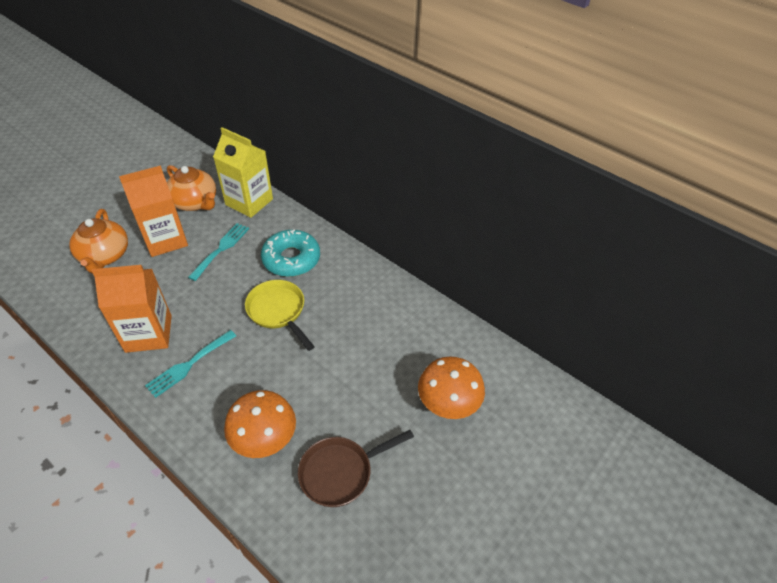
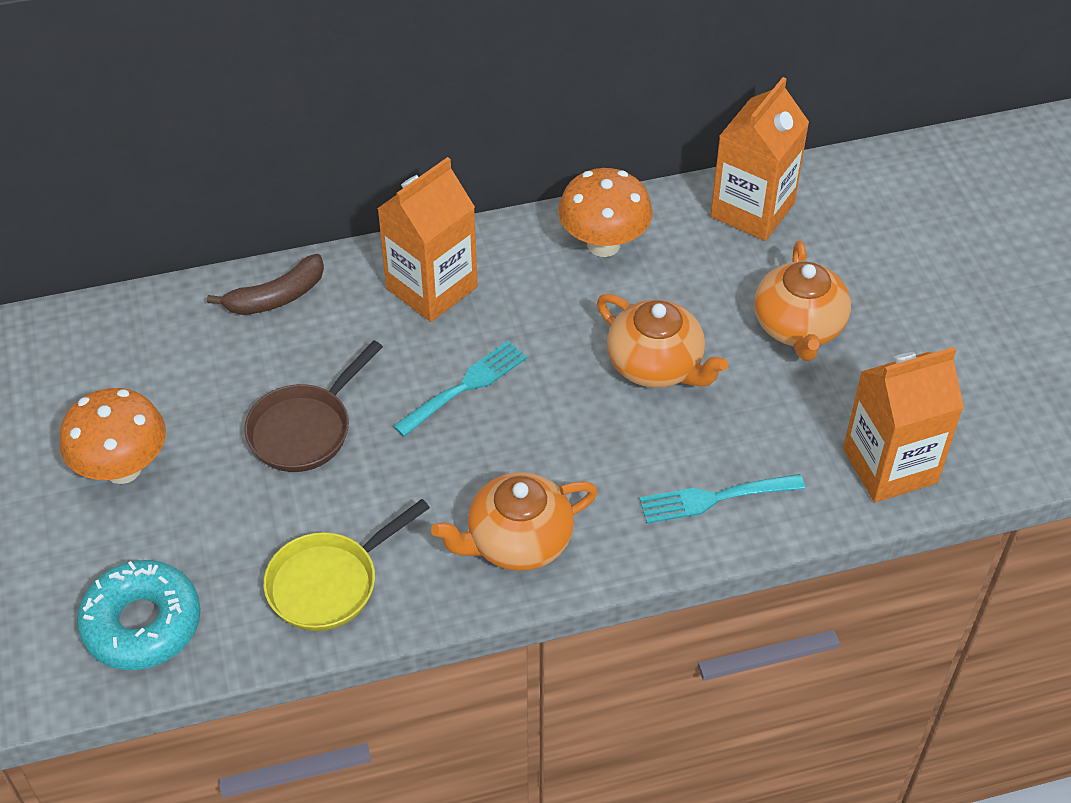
brown banana: 0 -> 1
orange carton: 2 -> 3
orange teapot: 2 -> 3
yellow carton: 1 -> 0

